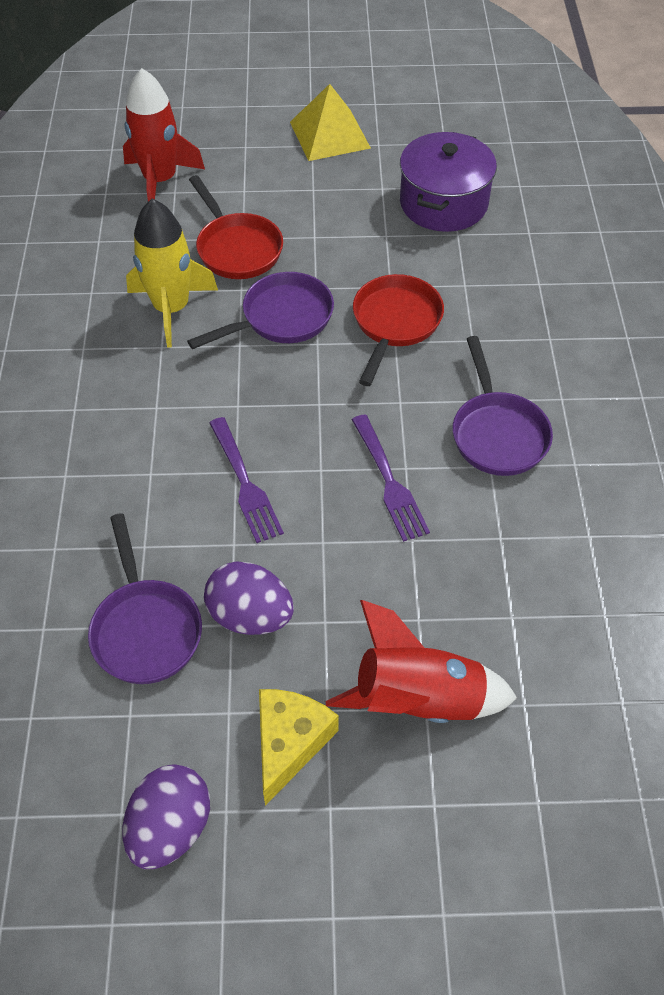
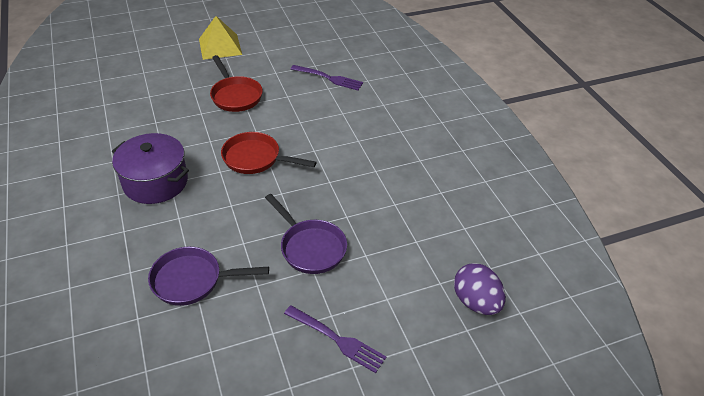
purple egg: 2 -> 1
purple pan: 3 -> 2
red rocket: 2 -> 0
yellow cheese: 1 -> 0
yellow rocket: 1 -> 0

